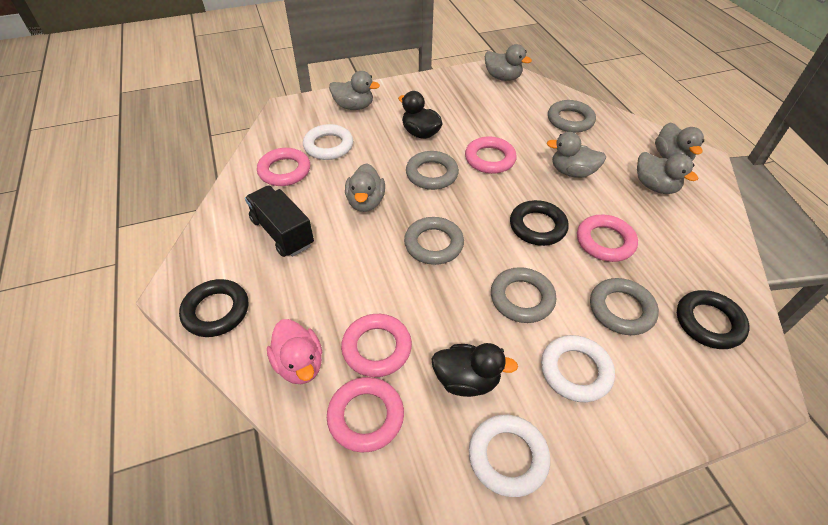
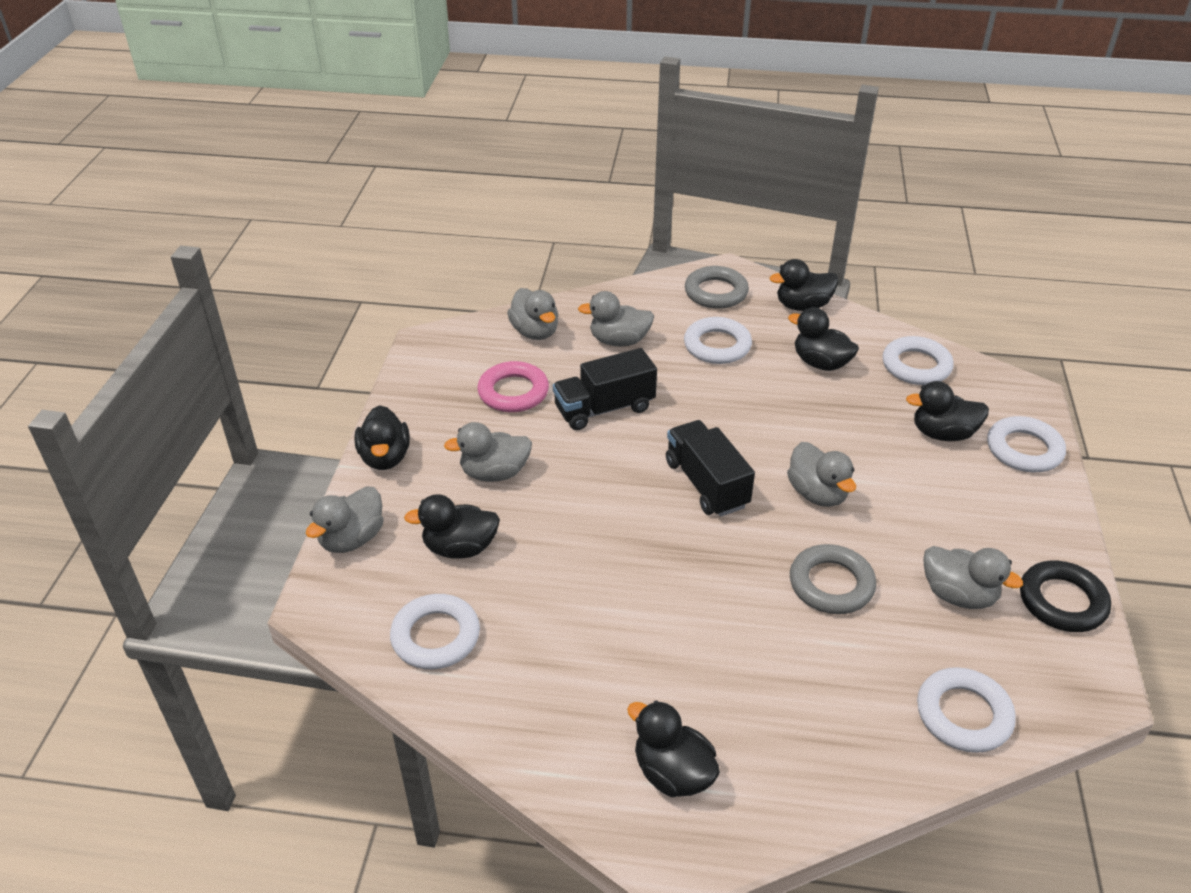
black duck: 2 -> 6
black ring: 3 -> 1
black truck: 1 -> 2
grey ring: 5 -> 2
pink duck: 1 -> 0
pink ring: 5 -> 1
white ring: 3 -> 5

